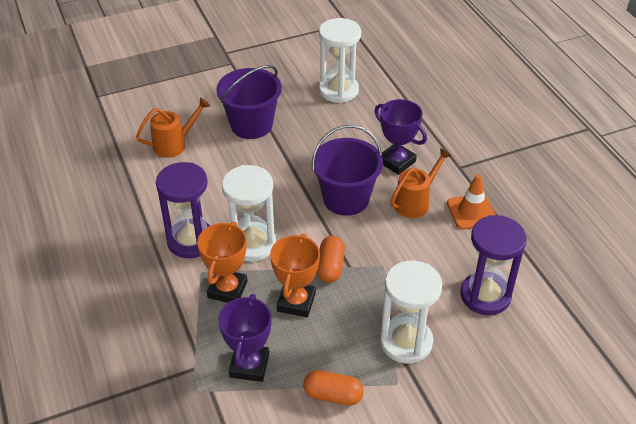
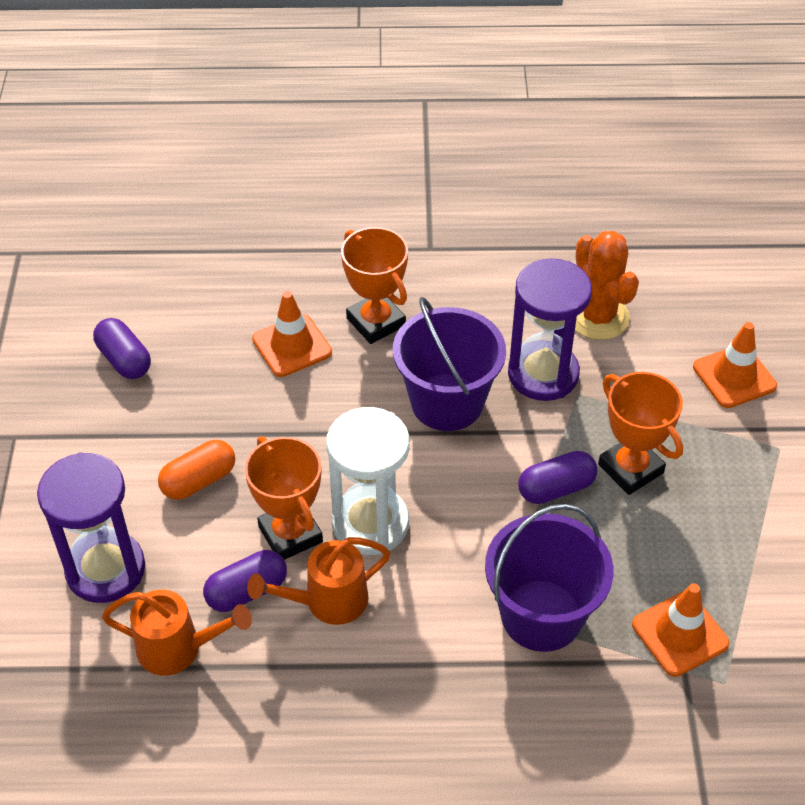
orange cactus: 0 -> 1
orange capsule: 2 -> 1
orange traffic cone: 1 -> 3
orange trophy: 2 -> 3
purple capsule: 0 -> 3
purple trophy: 2 -> 0
white hourglass: 3 -> 1

